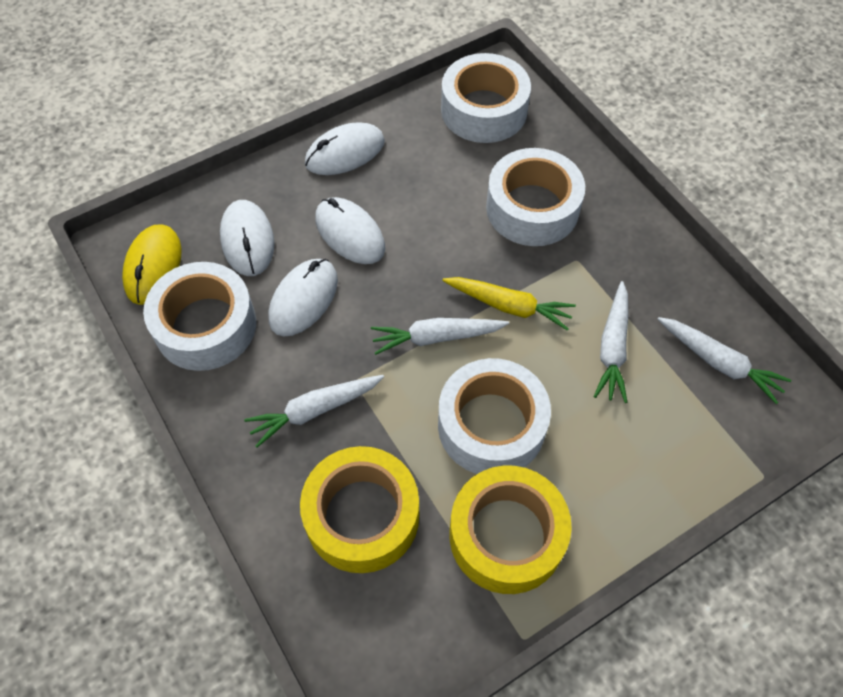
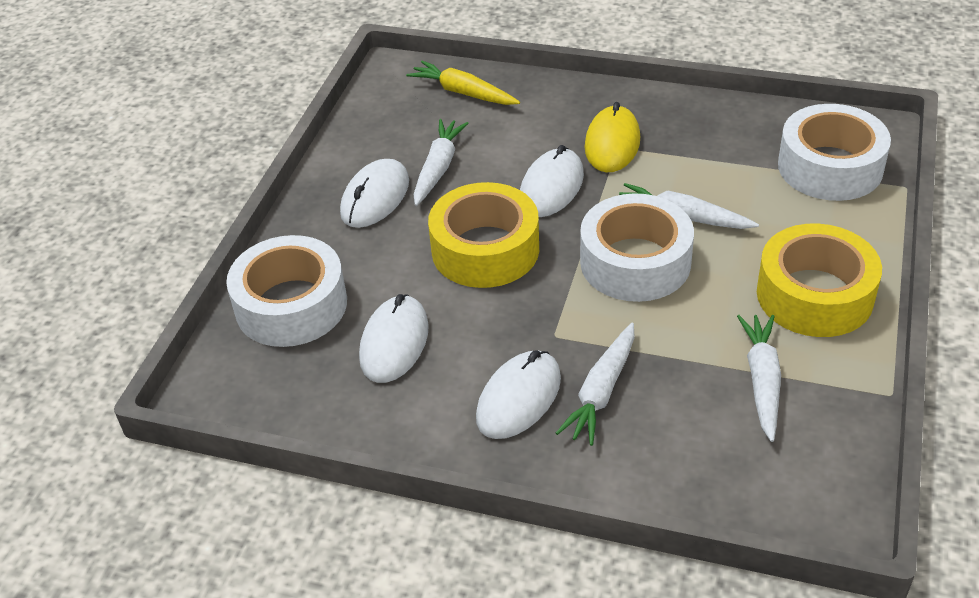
white tape: 4 -> 3

